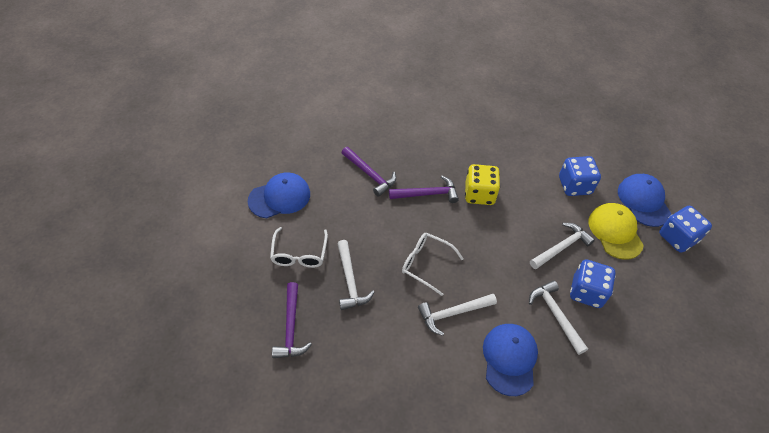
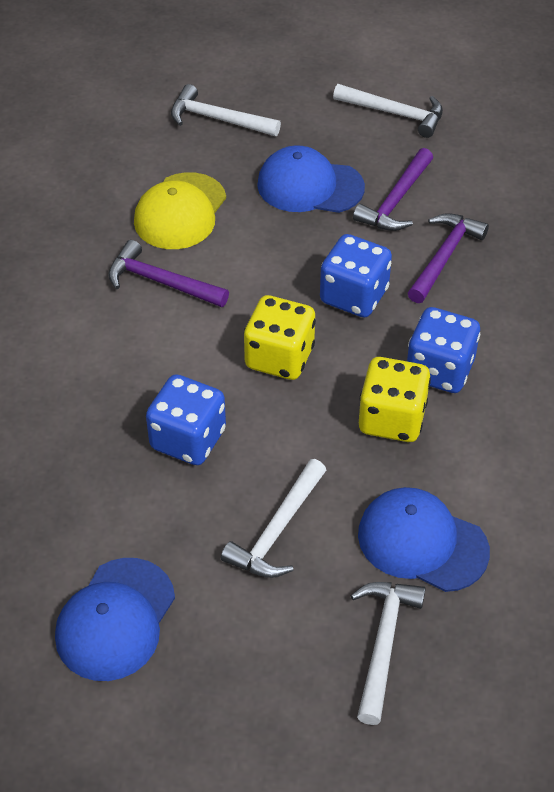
white glasses: 2 -> 0
yellow dice: 1 -> 2

